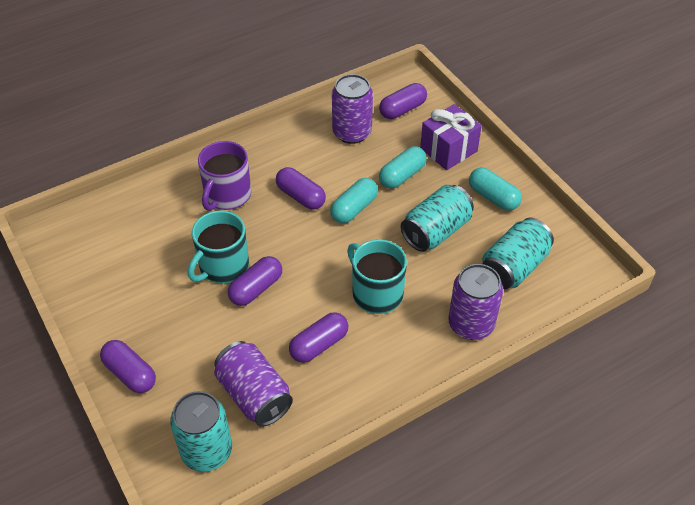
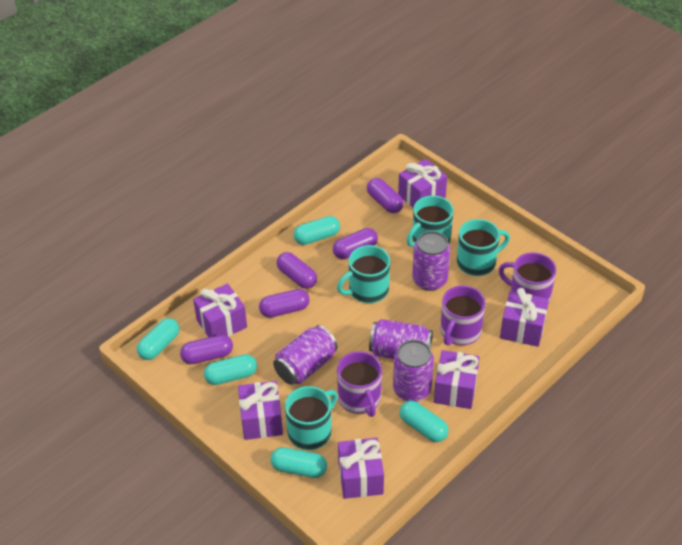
purple can: 3 -> 4
purple gift: 1 -> 6
purple mug: 1 -> 3
turquoise can: 3 -> 0
turquoise capsule: 3 -> 5
turquoise mug: 2 -> 4

